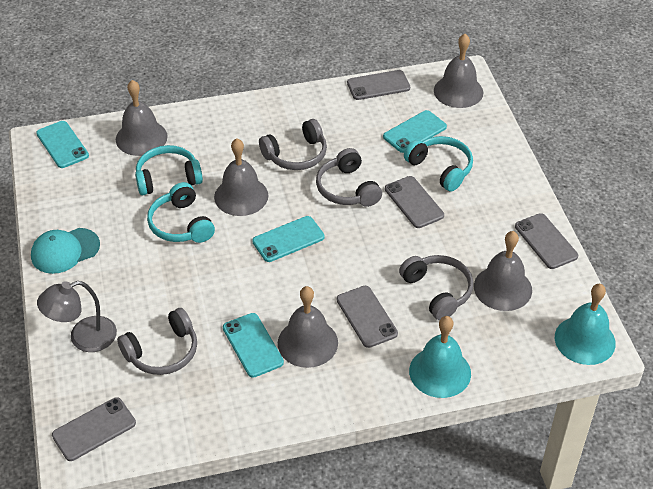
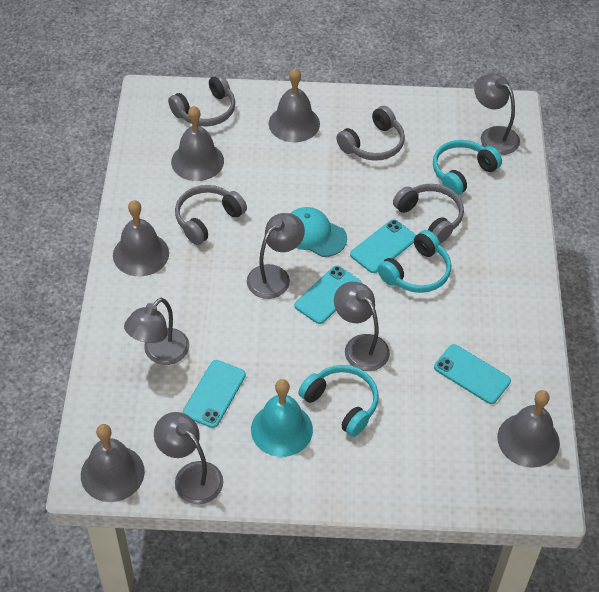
grey lamp: 1 -> 5
grey phone: 5 -> 0
turquoise bell: 2 -> 1

